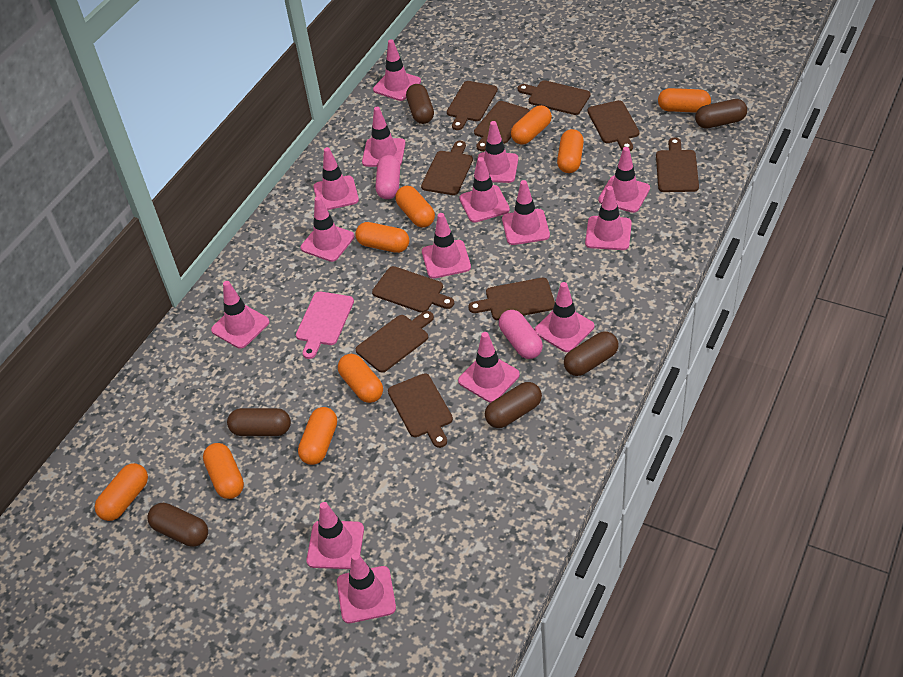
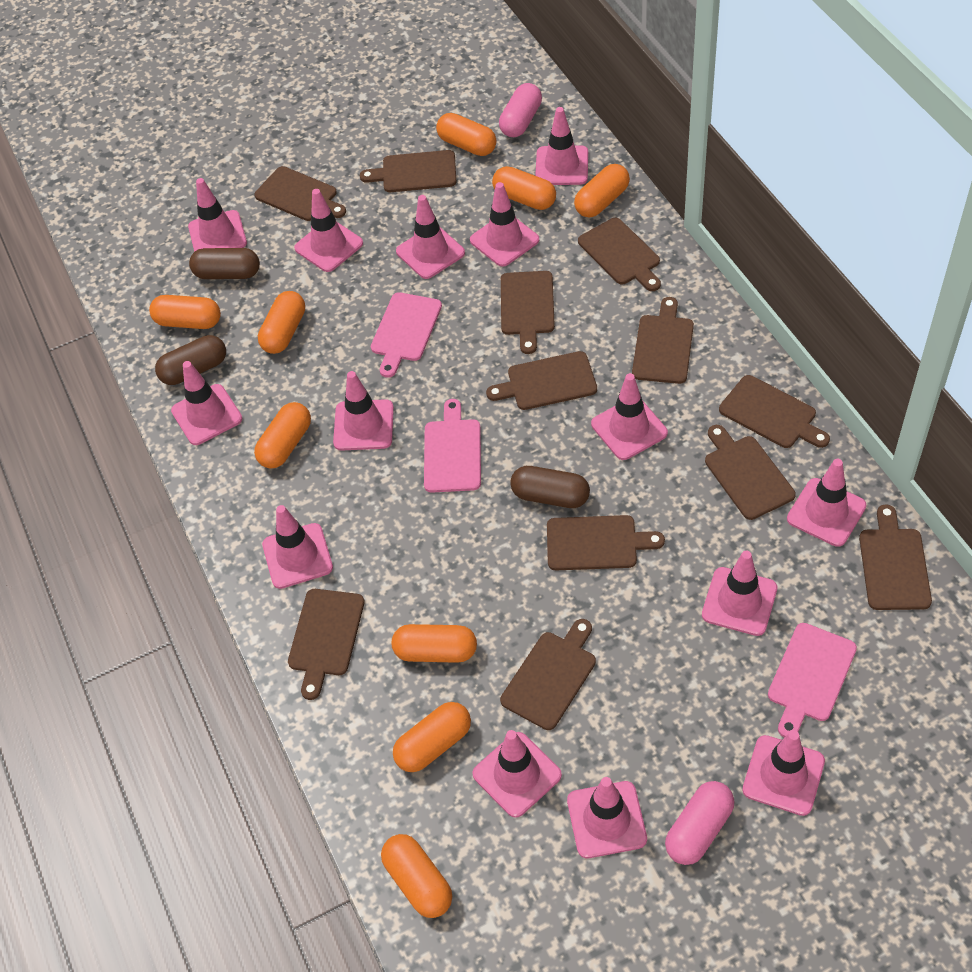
brown capsule: 6 -> 3
brown cutting board: 10 -> 12
pink cutting board: 1 -> 3
pink traffic cone: 15 -> 14

